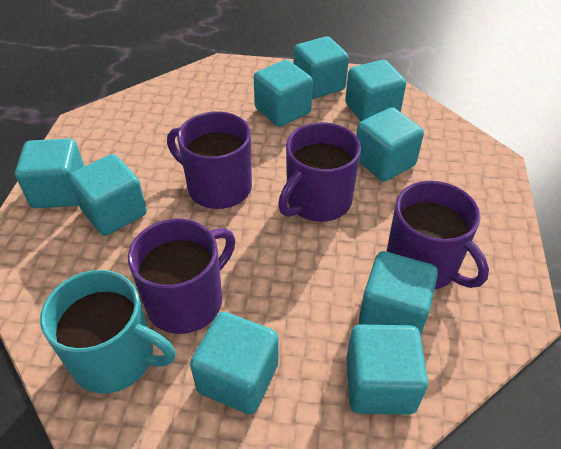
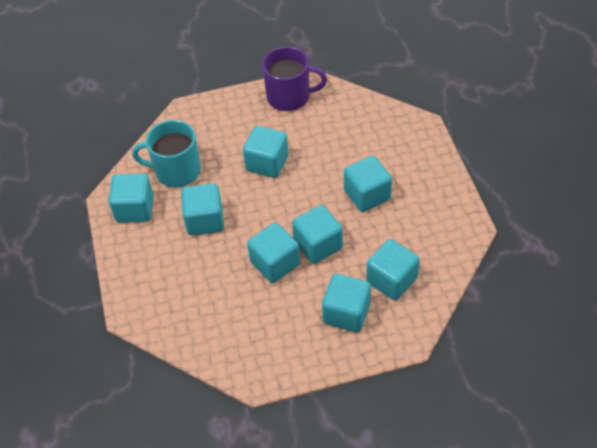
purple mug: 4 -> 1
turquoise cube: 9 -> 8

